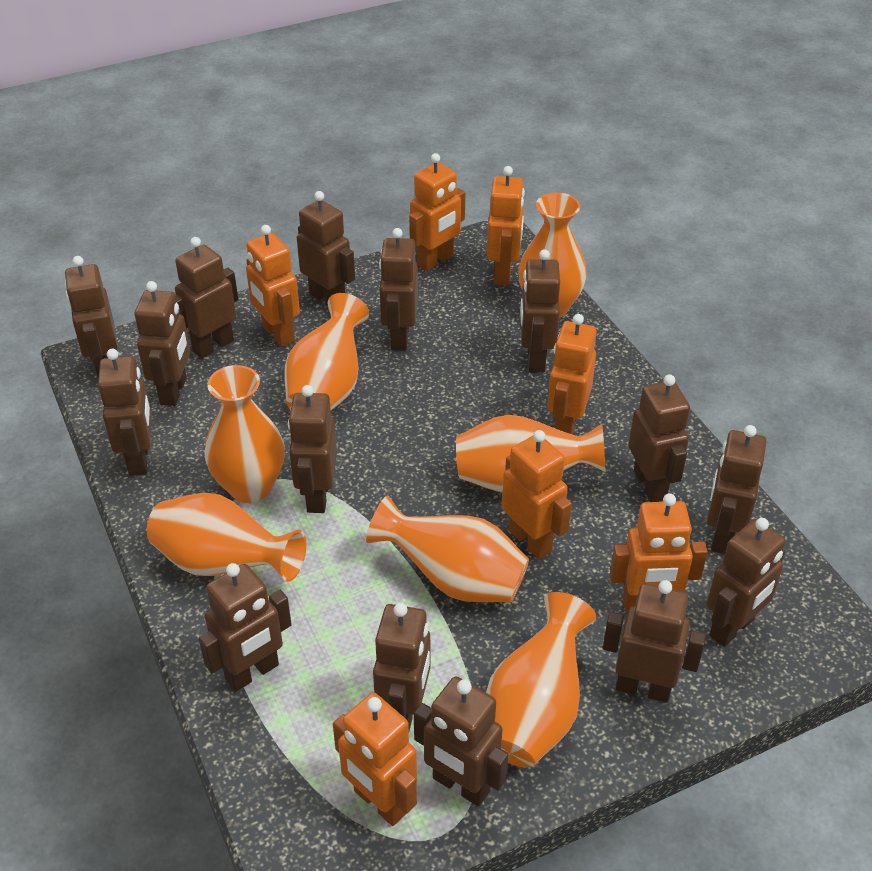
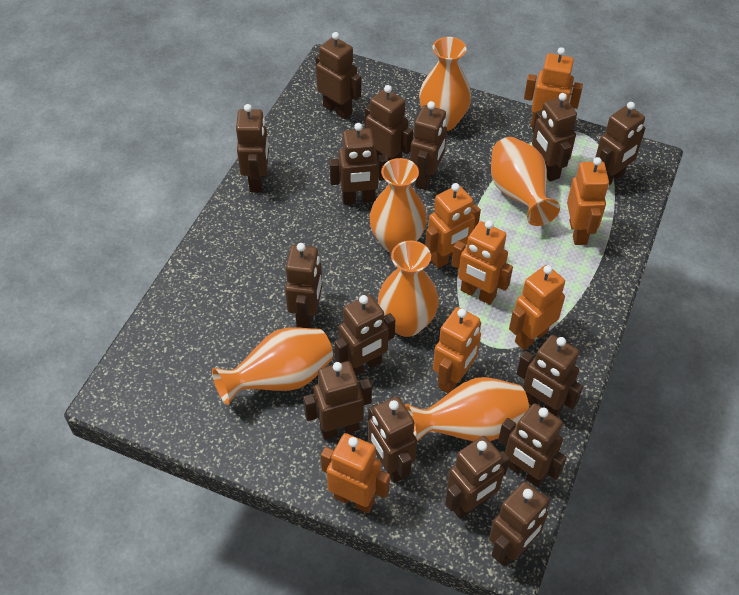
orange vase: 7 -> 6

